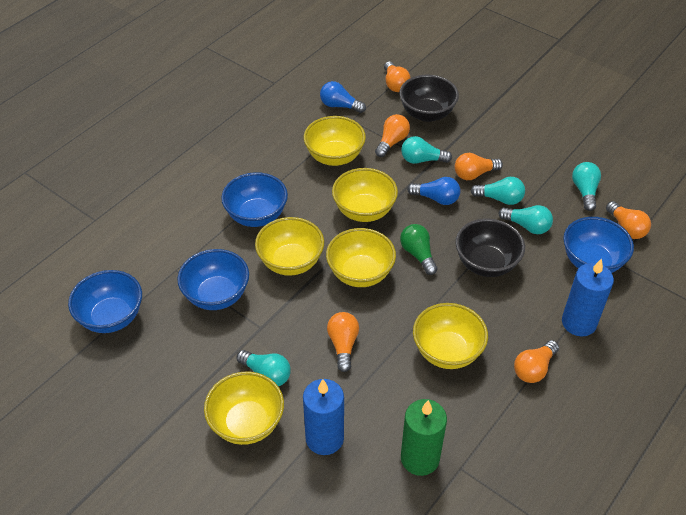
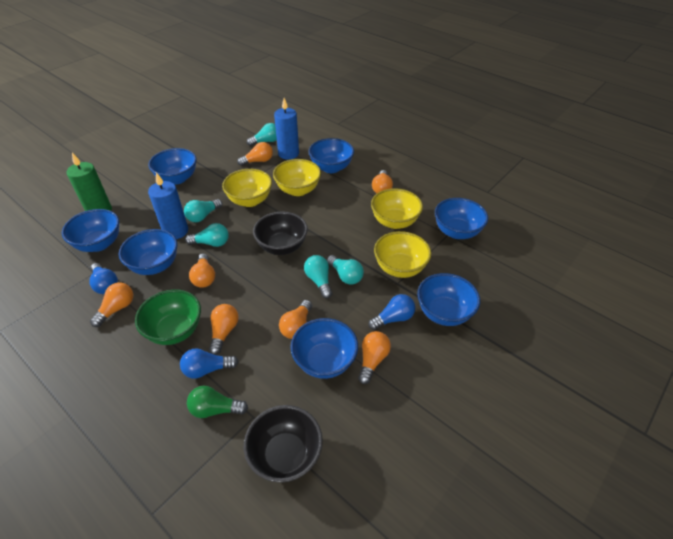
blue bowl: 4 -> 7
blue light bulb: 2 -> 3
green bowl: 0 -> 1
orange light bulb: 6 -> 7
yellow bowl: 6 -> 4

